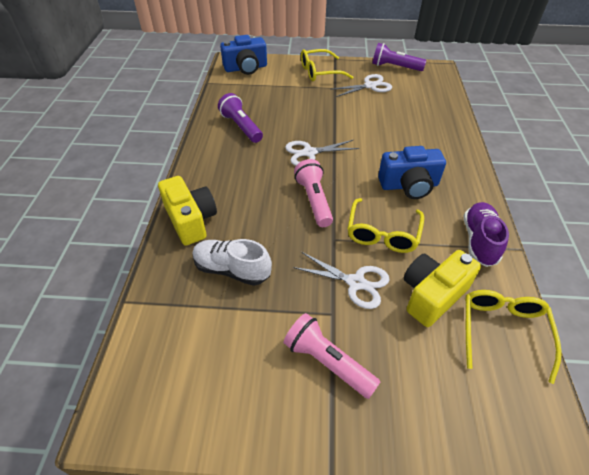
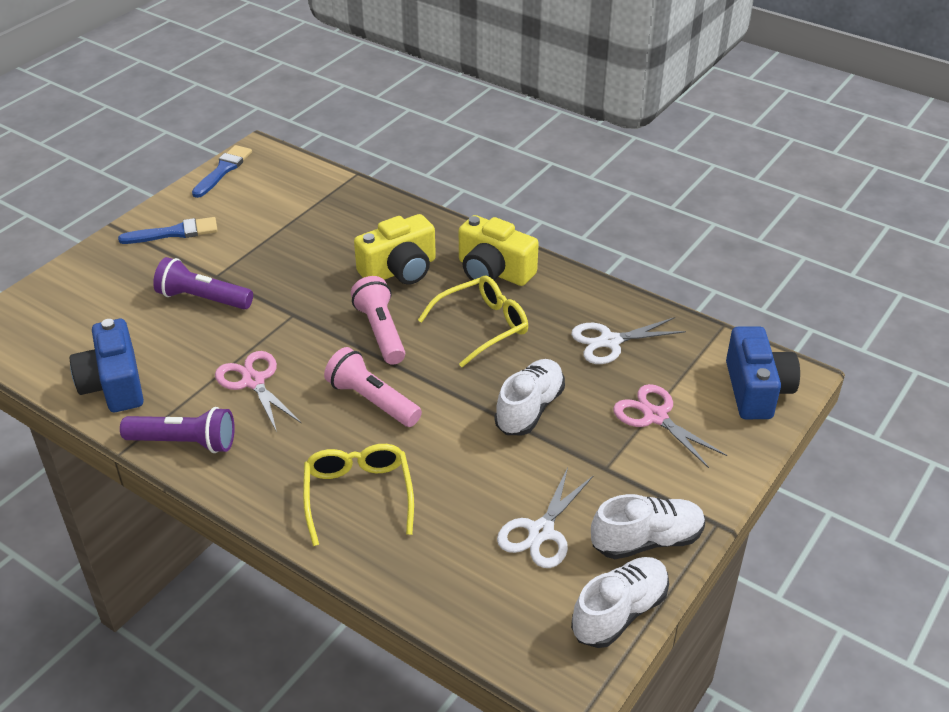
blue brush: 0 -> 2
pink scissors: 0 -> 2
purple shoe: 1 -> 0
white scissors: 3 -> 2
white shoe: 1 -> 3
yellow glasses: 3 -> 2

